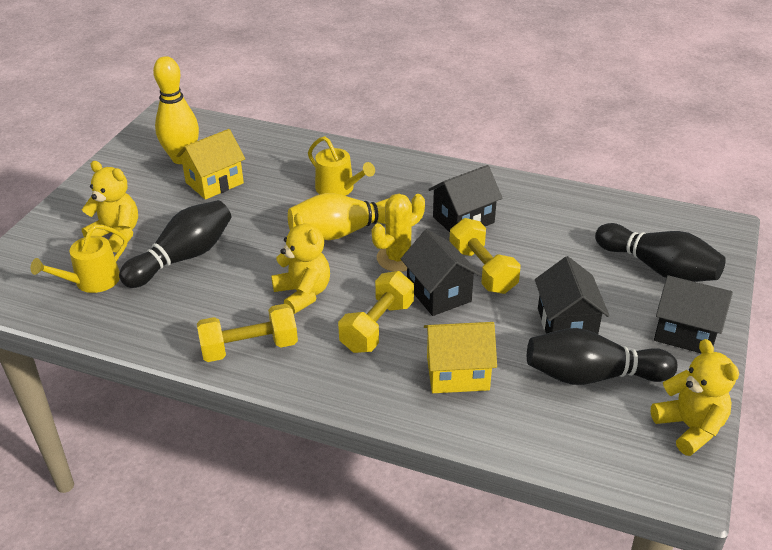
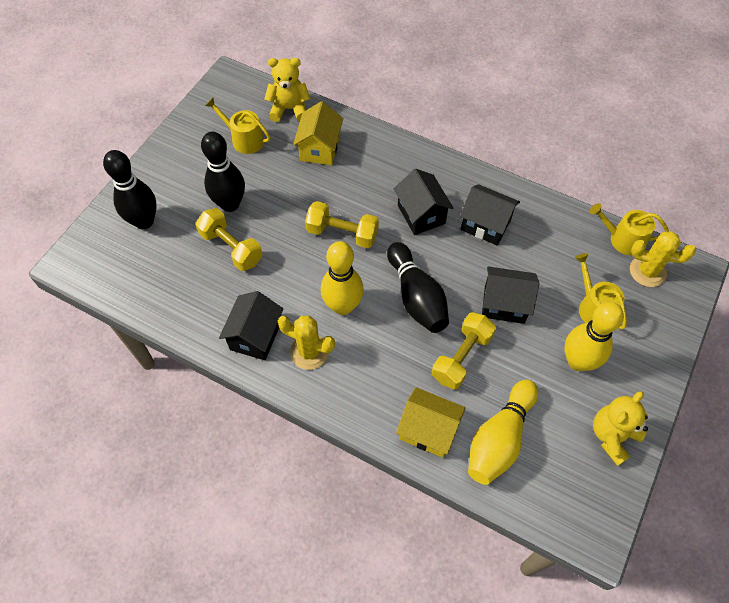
yellow bowling pin: 2 -> 3
yellow cactus: 1 -> 2
yellow teddy bear: 3 -> 2
yellow watering can: 2 -> 3

